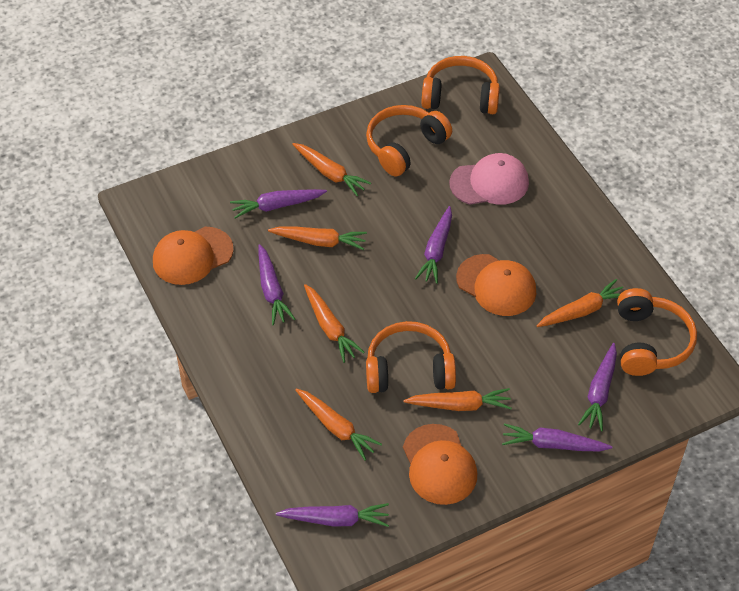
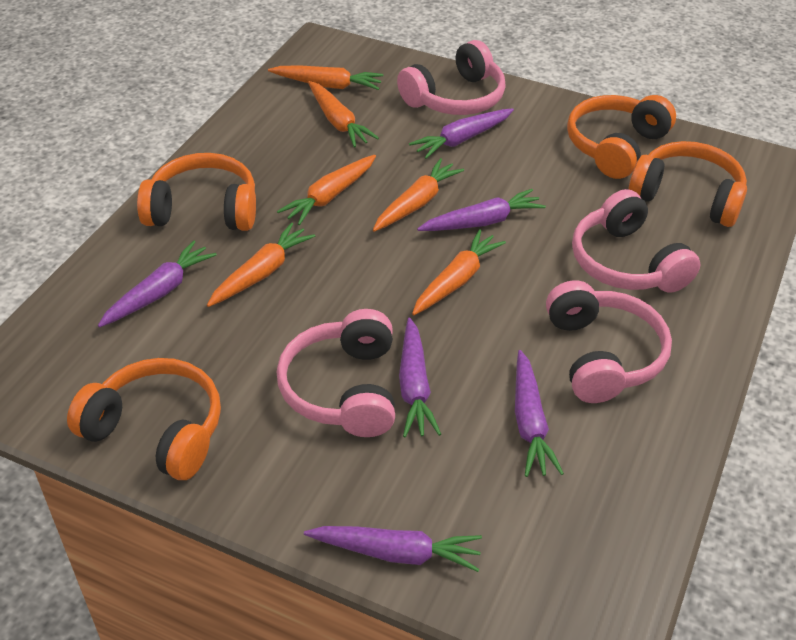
orange cap: 3 -> 0
pink cap: 1 -> 0
pink headphones: 0 -> 4

